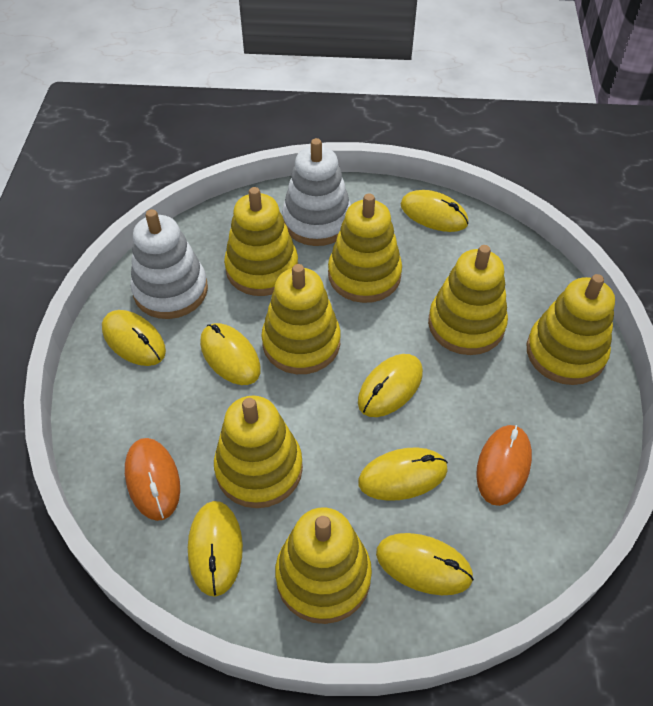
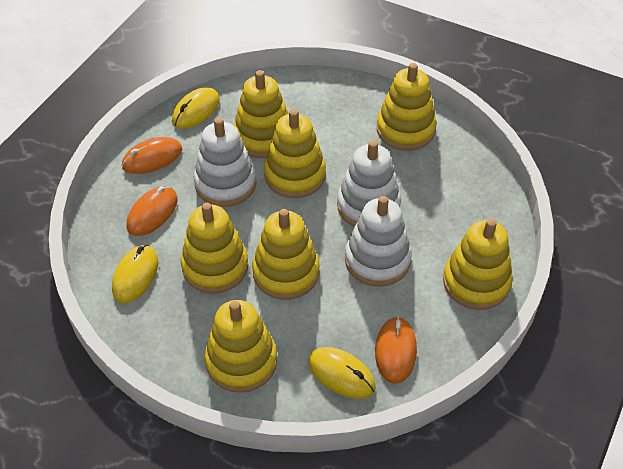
orange mouse: 2 -> 3
white stacking toy: 2 -> 3
yellow mouse: 7 -> 3

